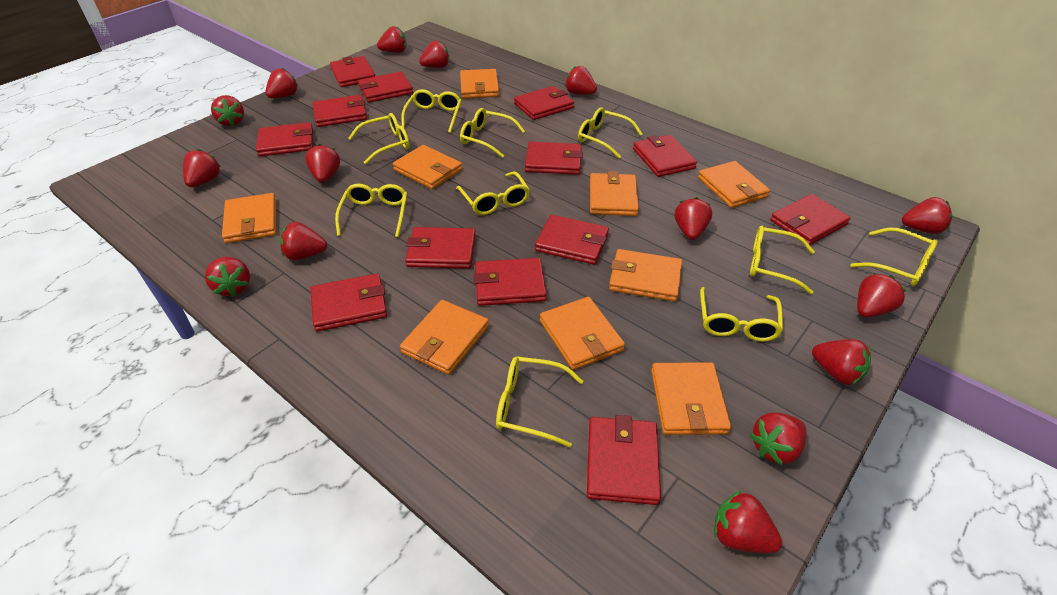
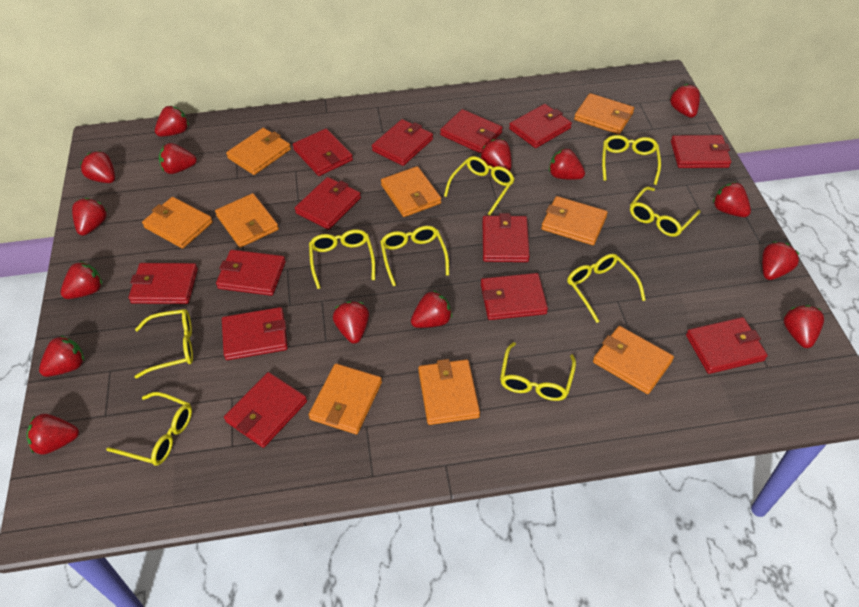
yellow glasses: 10 -> 9

